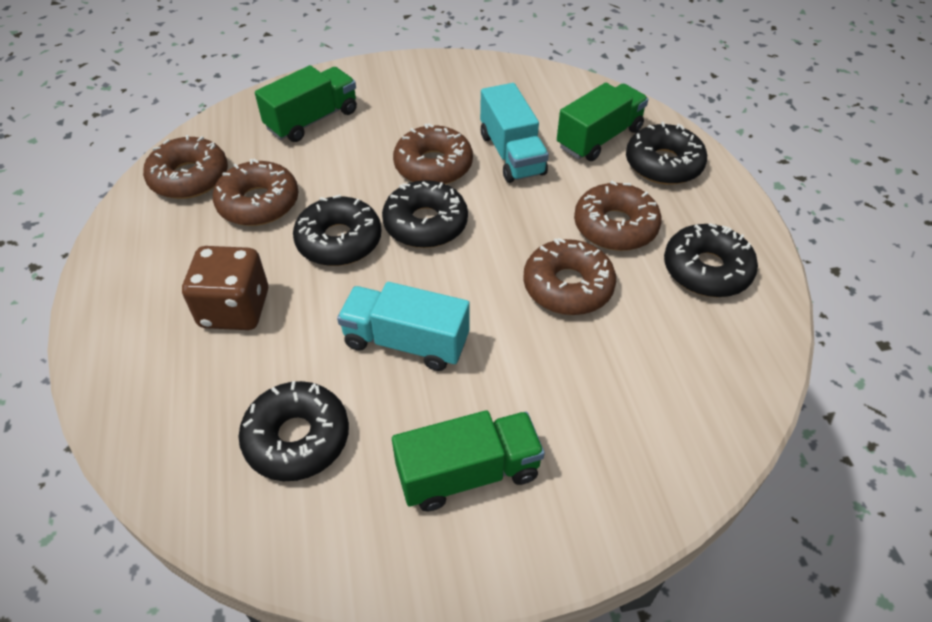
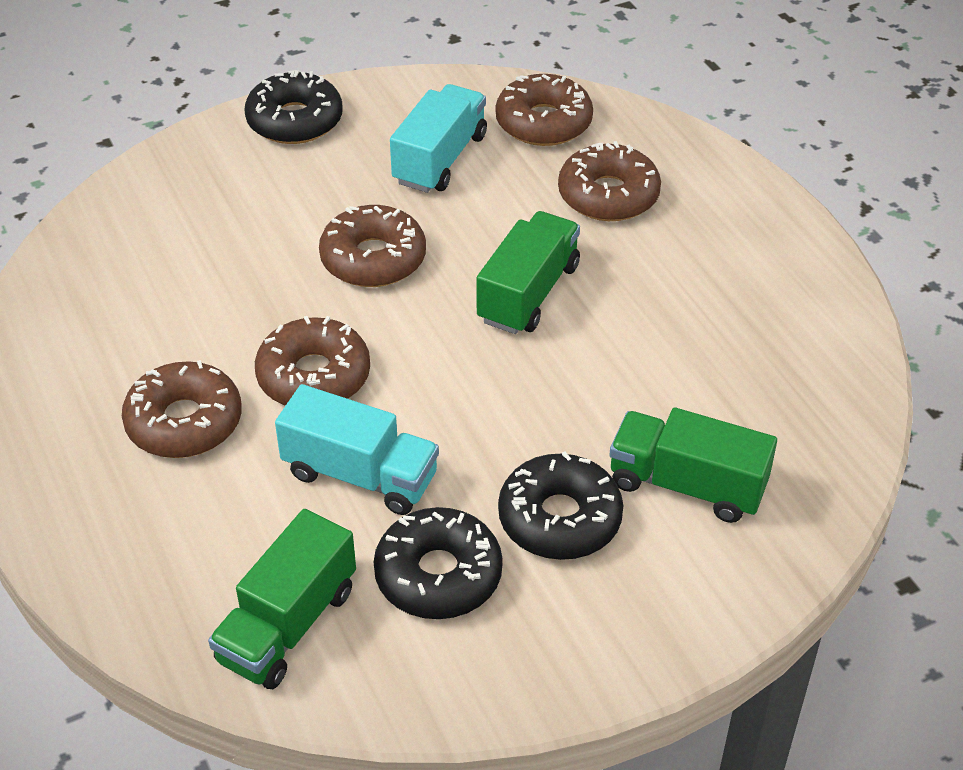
black donut: 5 -> 3
brown dice: 1 -> 0

